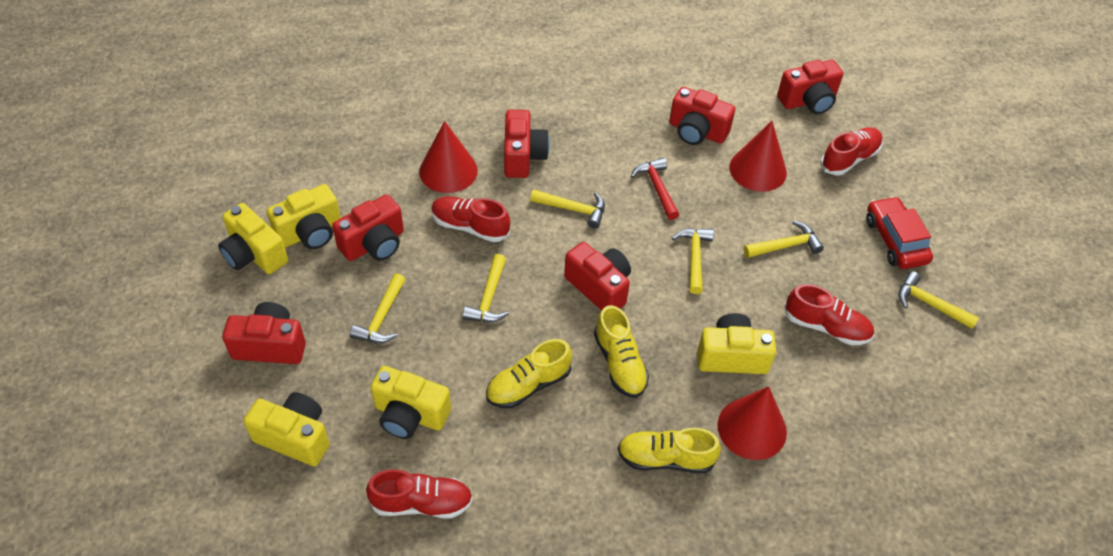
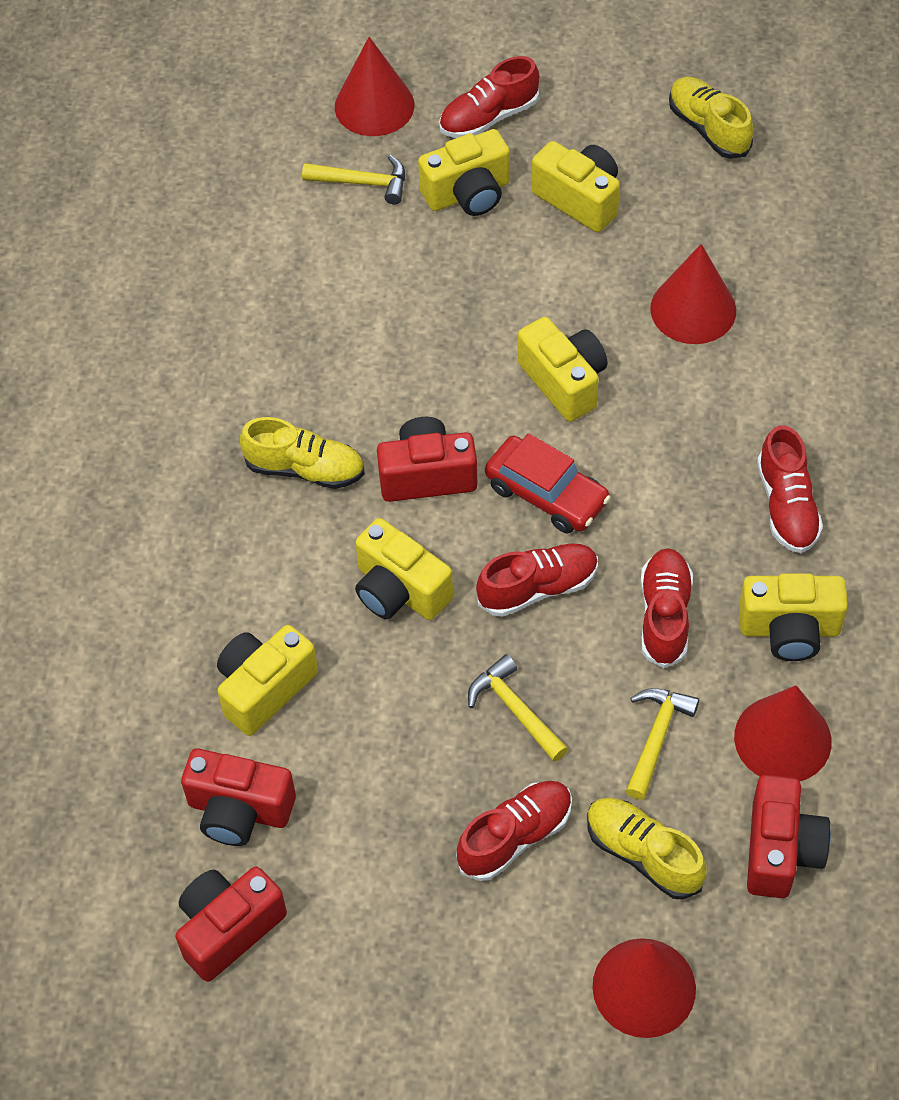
red camera: 6 -> 4
red cone: 3 -> 4
red hammer: 1 -> 0
red shoe: 4 -> 5
yellow camera: 5 -> 6
yellow hammer: 6 -> 3

